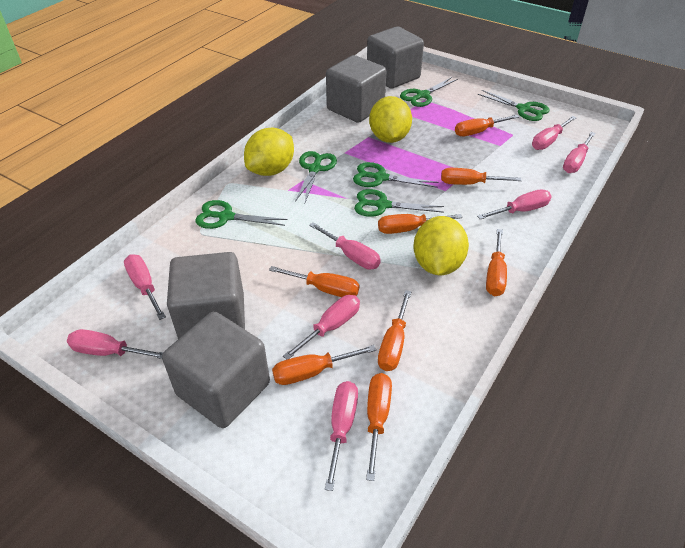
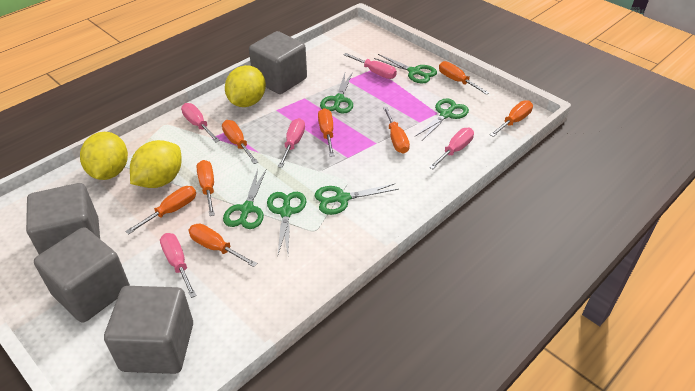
pink screwdriver: 8 -> 5

